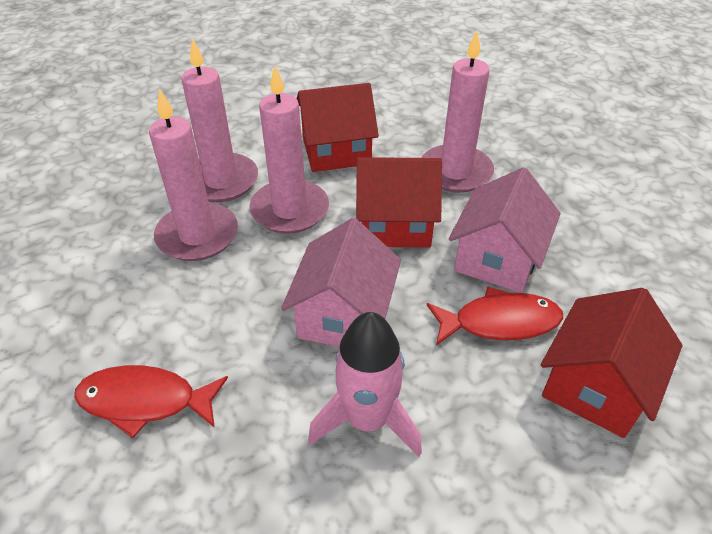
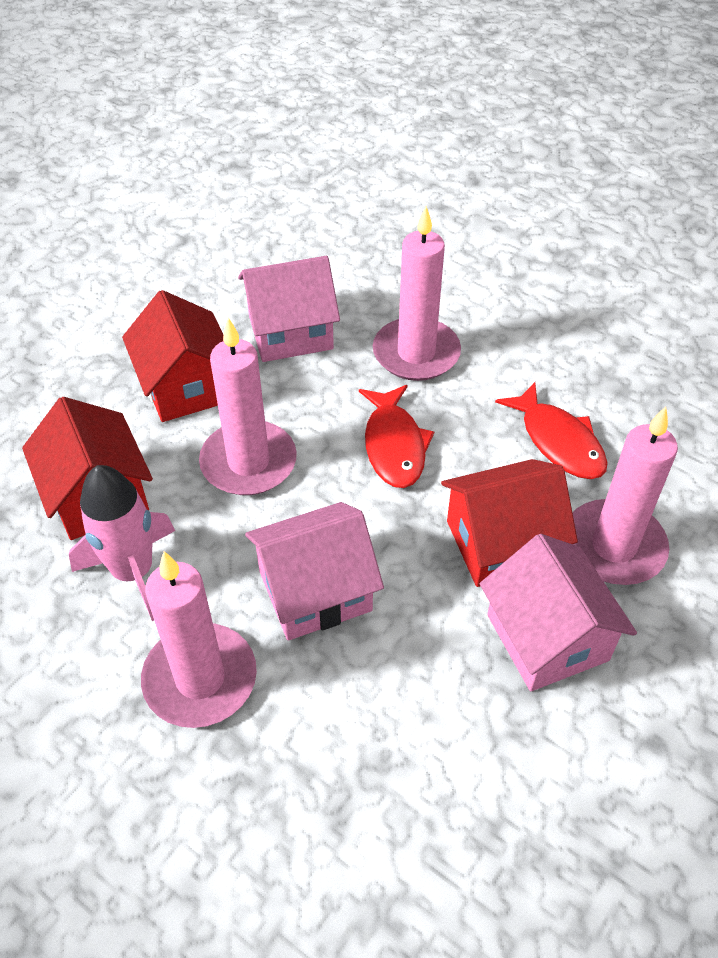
pink house: 2 -> 3

